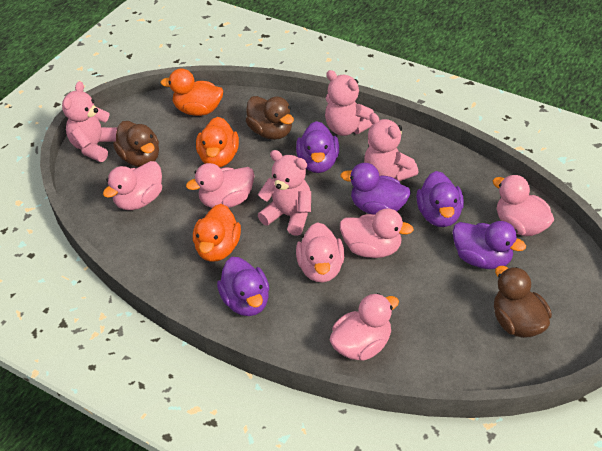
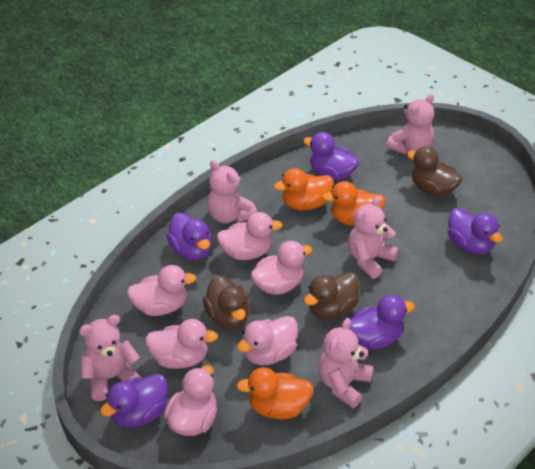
pink teddy bear: 4 -> 5

